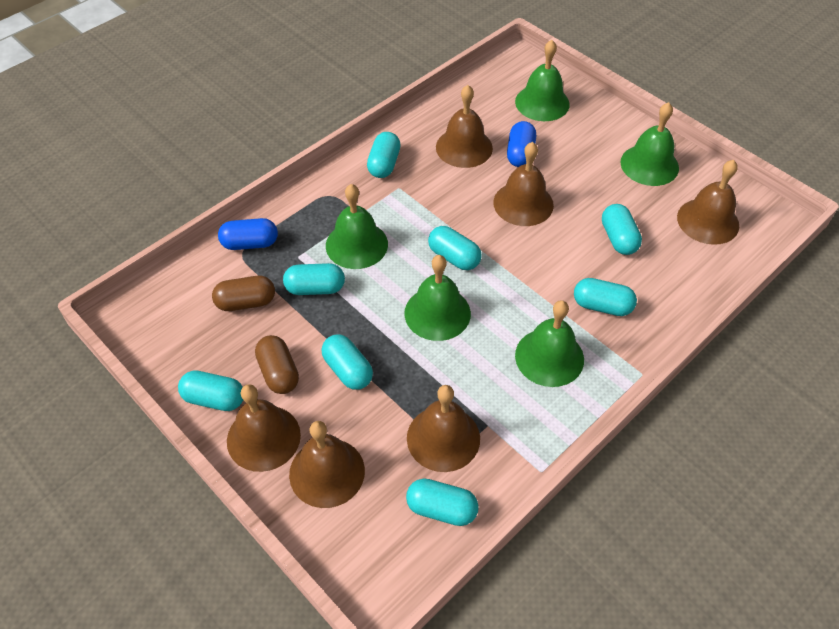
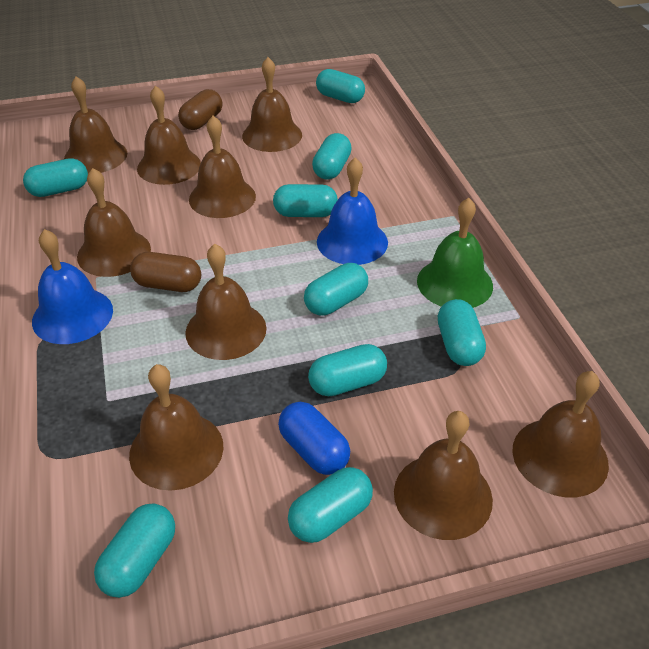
blue bell: 0 -> 2
blue capsule: 2 -> 1
brown bell: 6 -> 9
green bell: 5 -> 1
turquoise capsule: 8 -> 9

